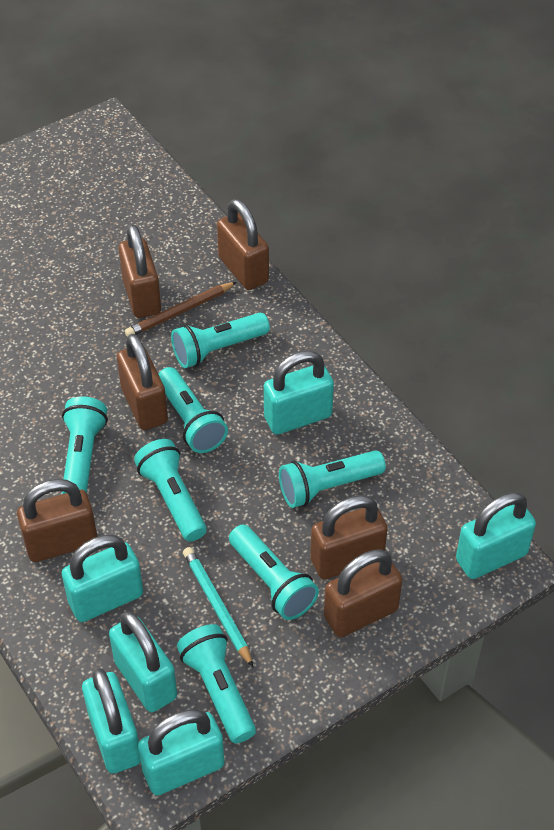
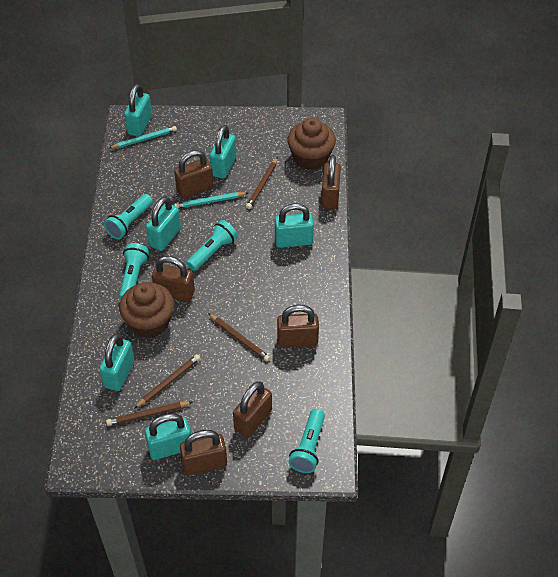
brown cupcake: 0 -> 2
brown pencil: 1 -> 4
turquoise flashlight: 7 -> 4
turquoise pencil: 1 -> 2

